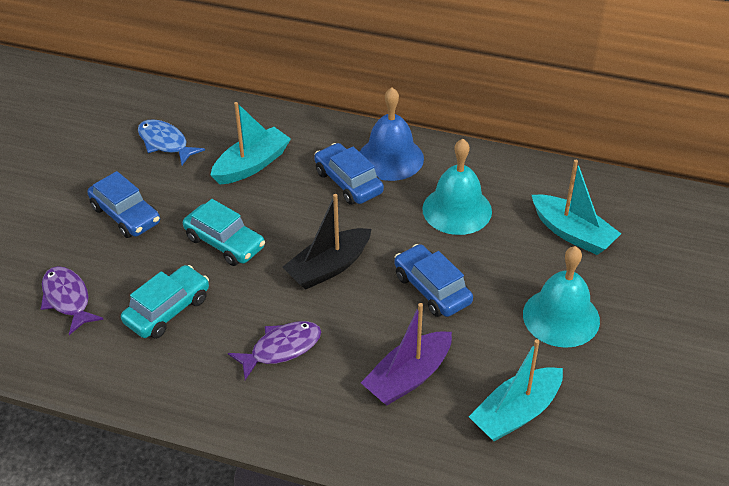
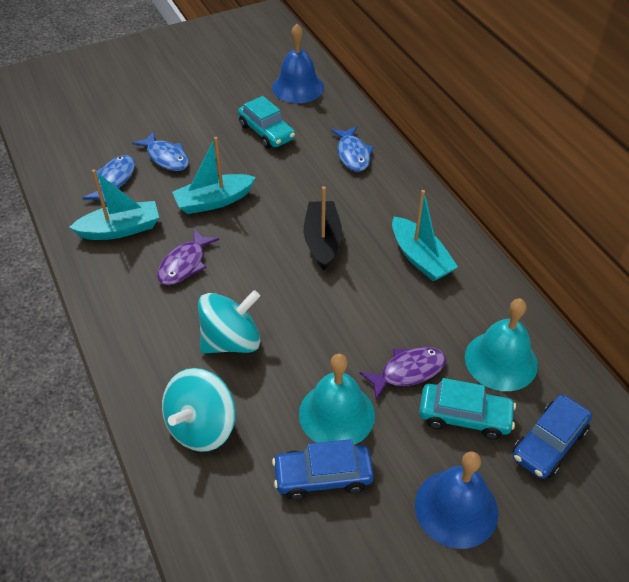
blue bell: 1 -> 2
blue car: 3 -> 2
blue fish: 1 -> 3
purple boat: 1 -> 0
turquoise spinning top: 0 -> 2

